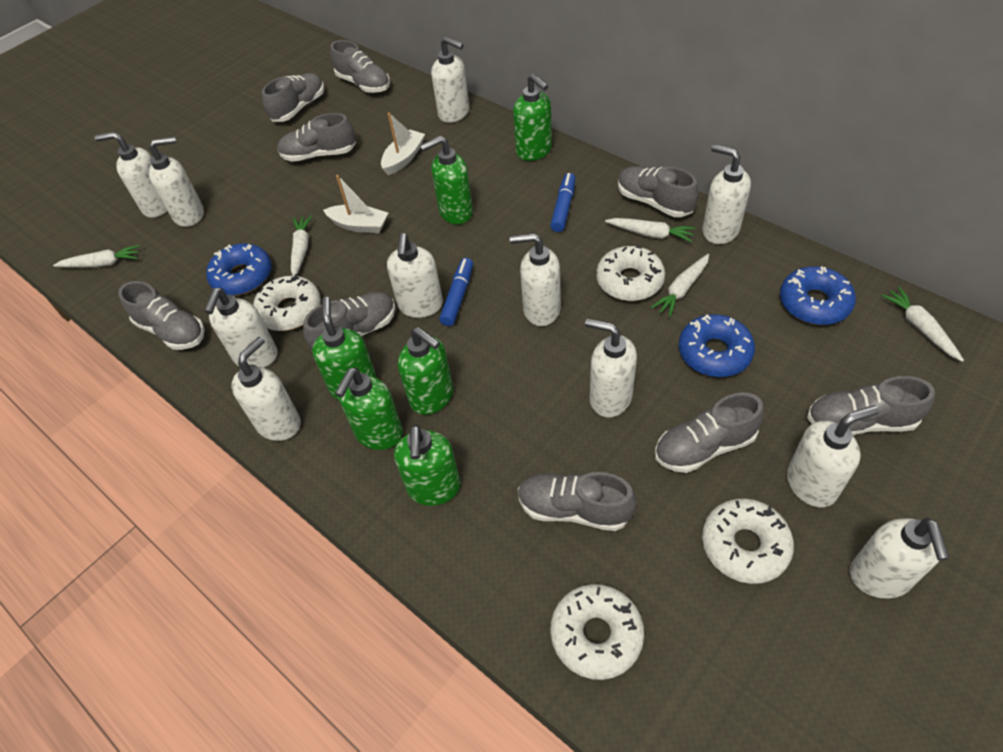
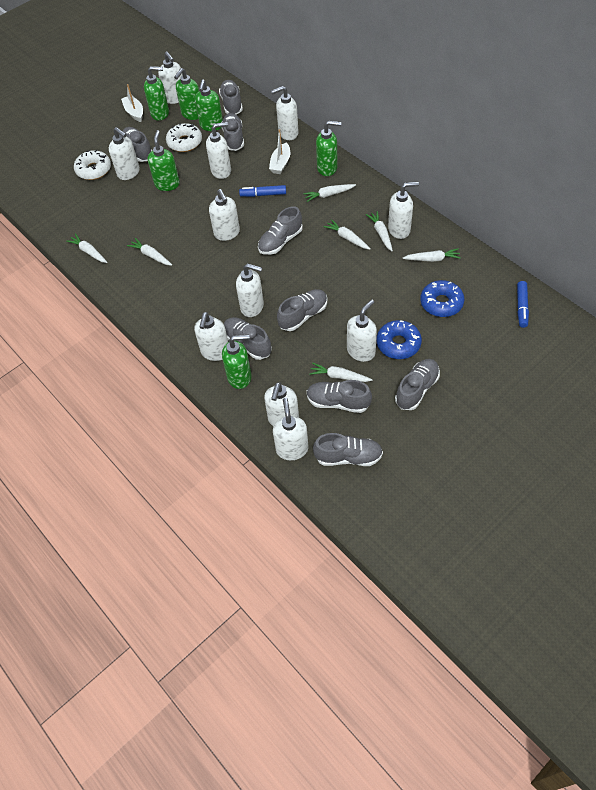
blue donut: 3 -> 2
white carrot: 5 -> 7
white donut: 4 -> 2

